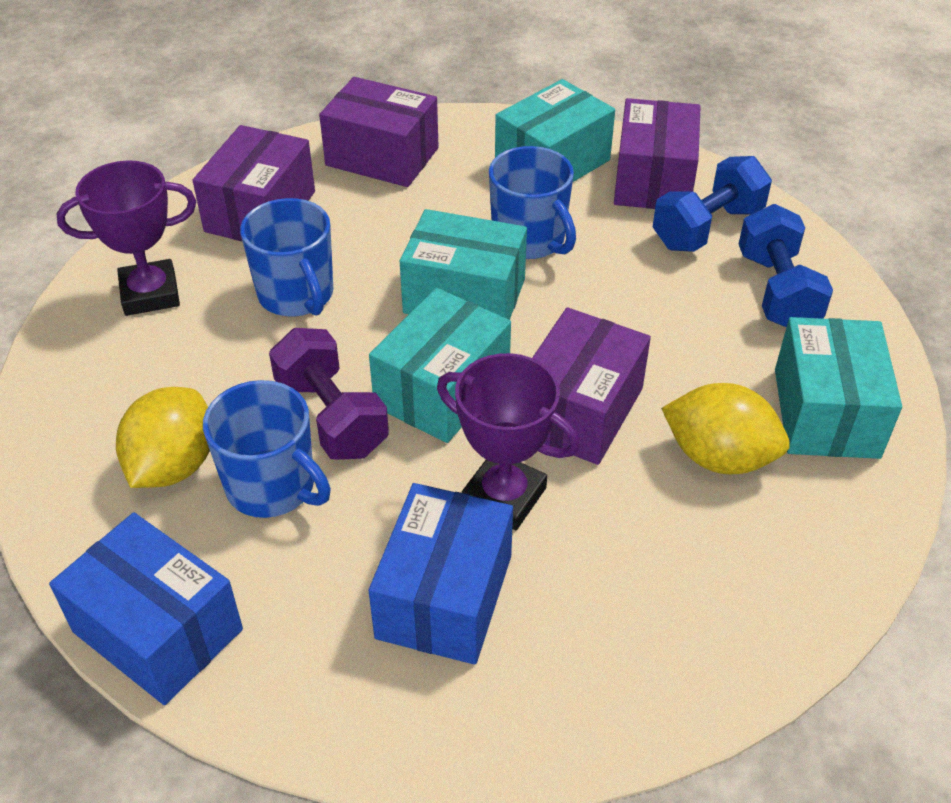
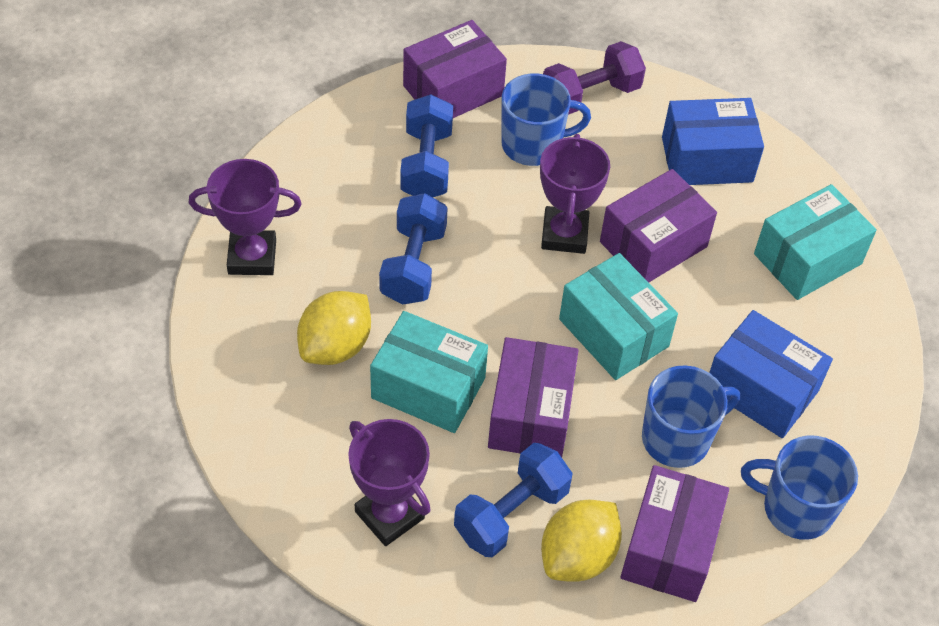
blue dumbbell: 2 -> 3
purple trophy: 2 -> 3
turquoise box: 4 -> 3

